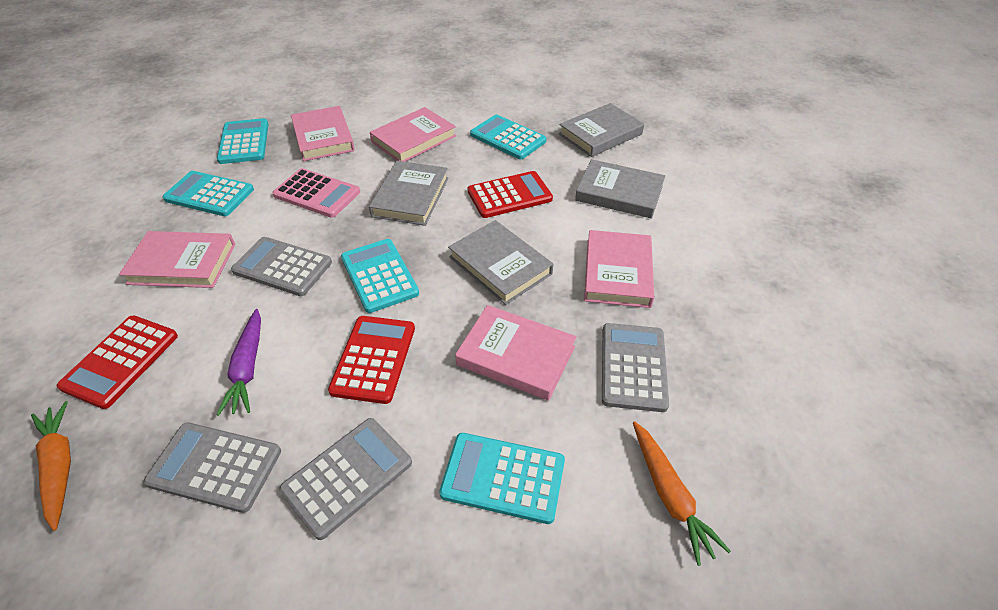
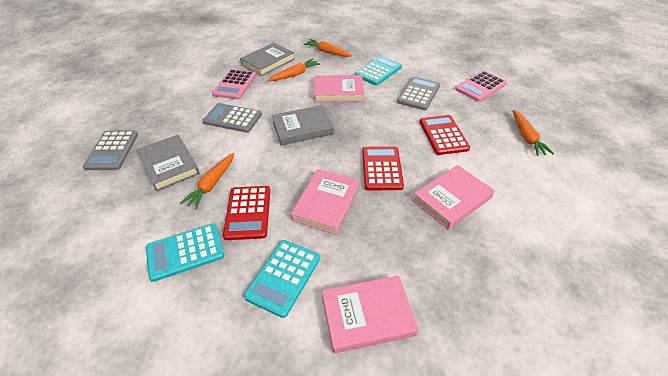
grey book: 4 -> 3
grey calculator: 4 -> 3
orange carrot: 2 -> 4
pink book: 5 -> 4
pink calculator: 1 -> 2
purple carrot: 1 -> 0
turquoise calculator: 5 -> 3

